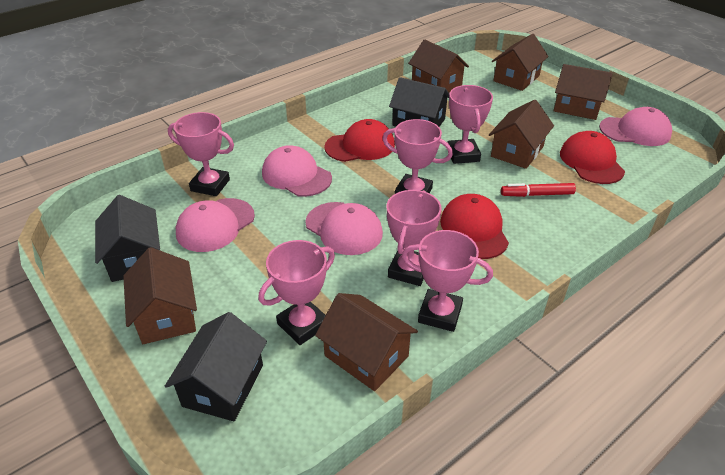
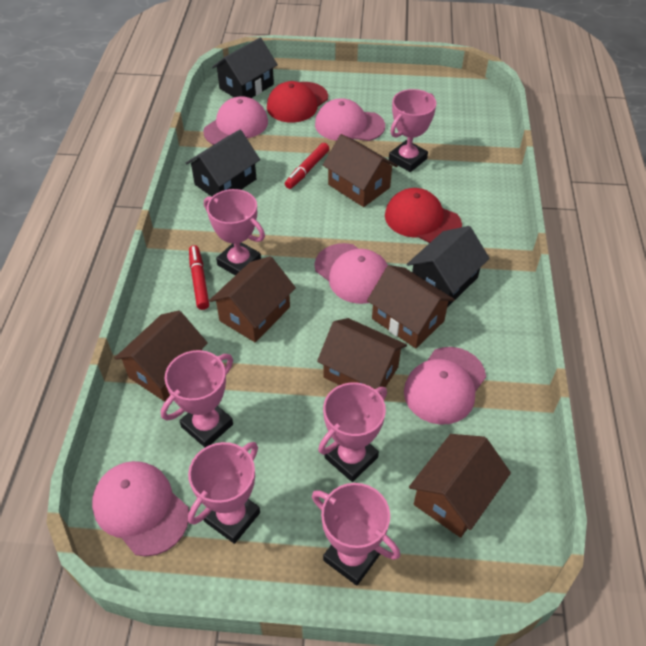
pink cap: 4 -> 5
red cap: 3 -> 2
red marker: 1 -> 2

